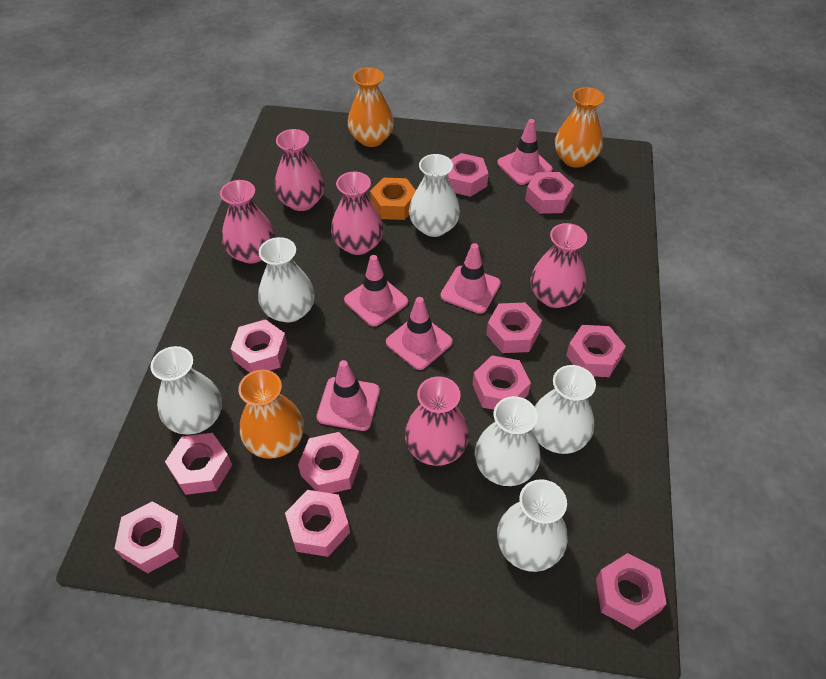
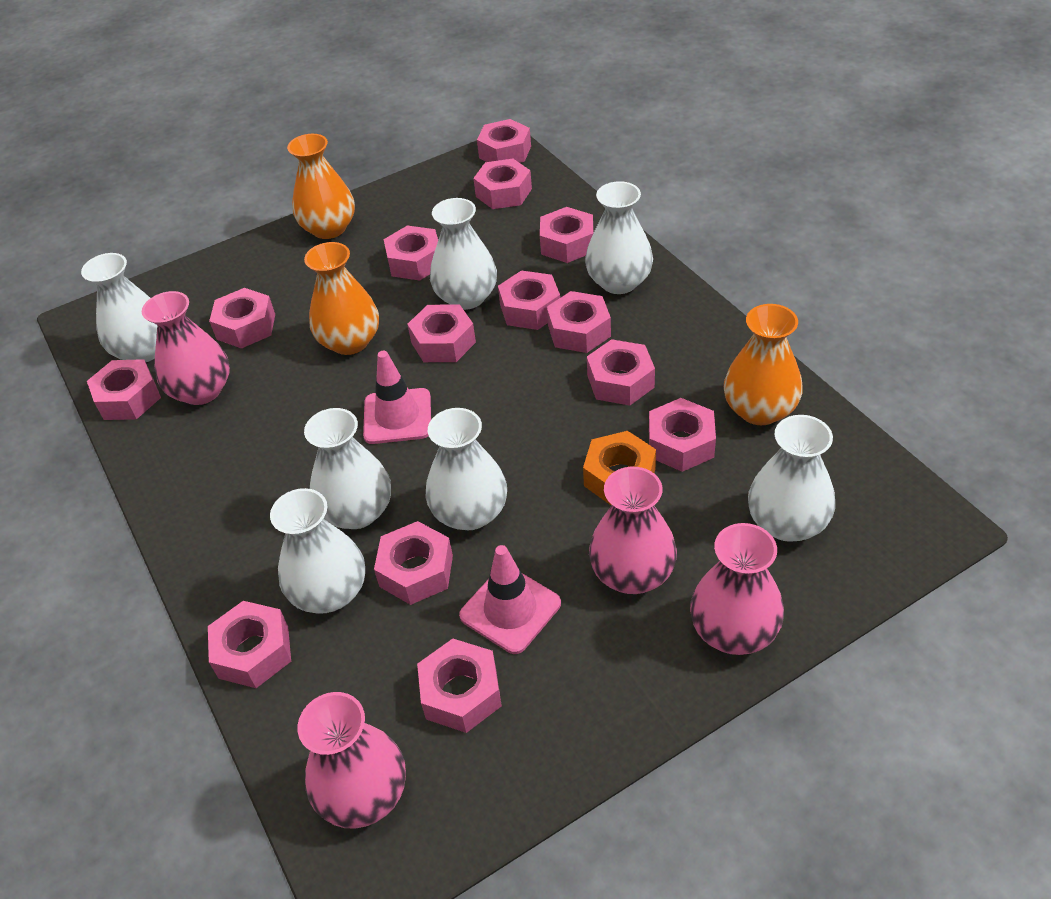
pink nut: 11 -> 14
pink traffic cone: 5 -> 2
pink vase: 5 -> 4
white vase: 6 -> 7

